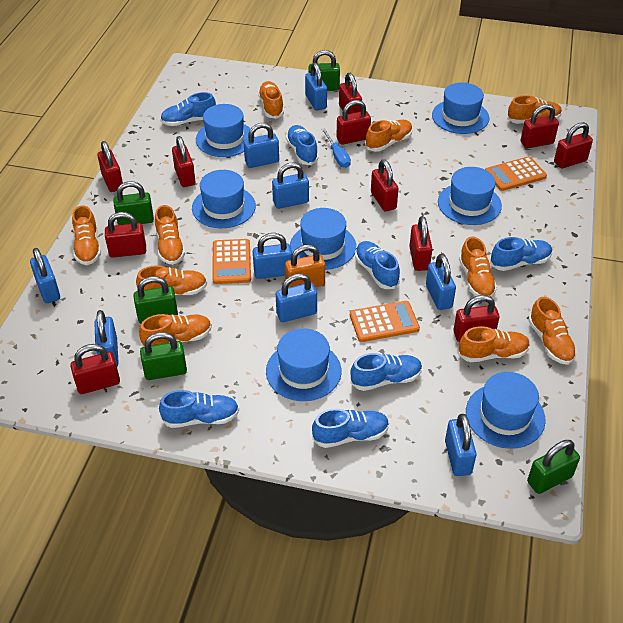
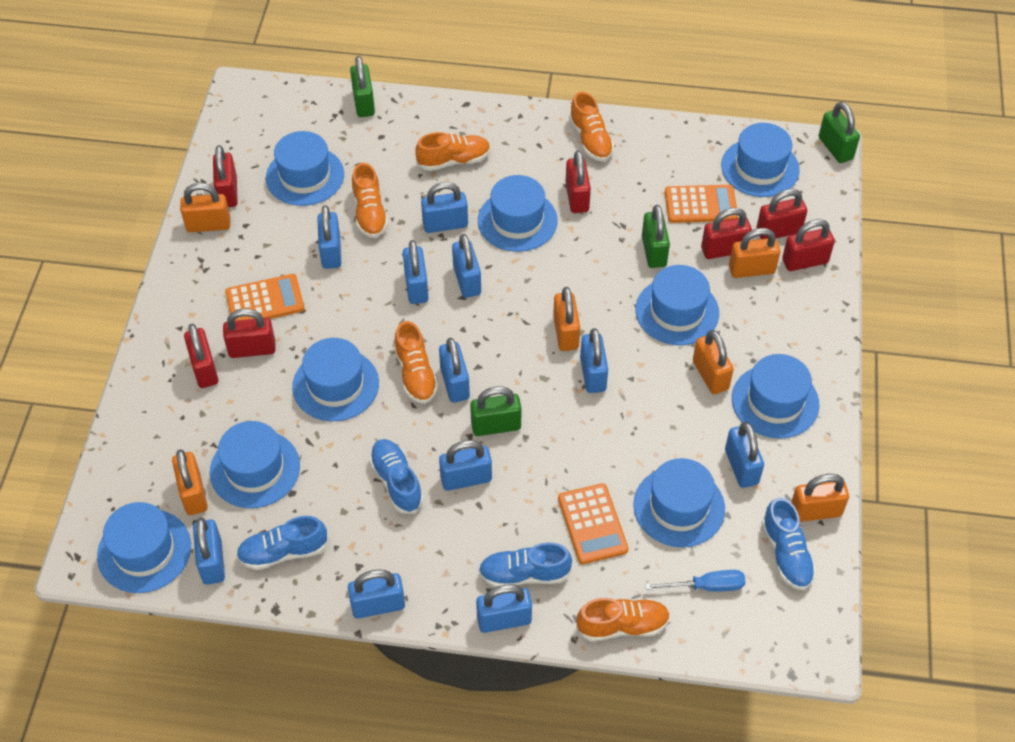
blue hat: 7 -> 9
blue padlock: 9 -> 11
blue shoe: 7 -> 4
green padlock: 5 -> 4
orange padlock: 1 -> 6
orange shoe: 10 -> 5
red padlock: 11 -> 7

